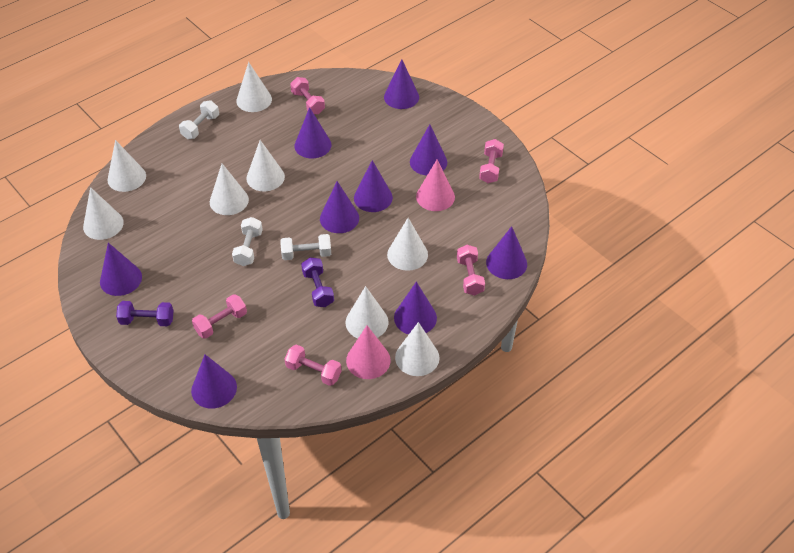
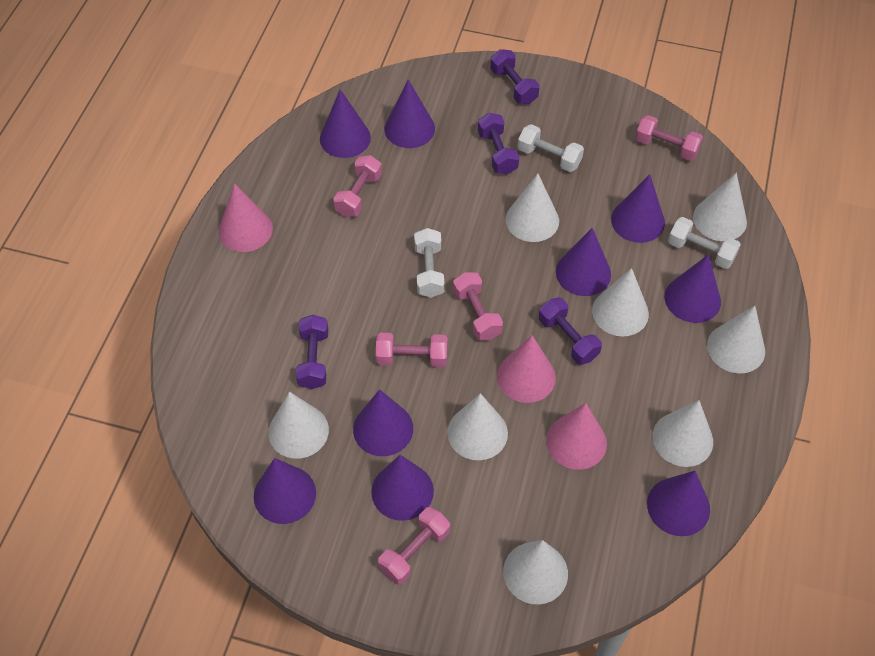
pink cone: 2 -> 3
purple dumbbell: 2 -> 4

